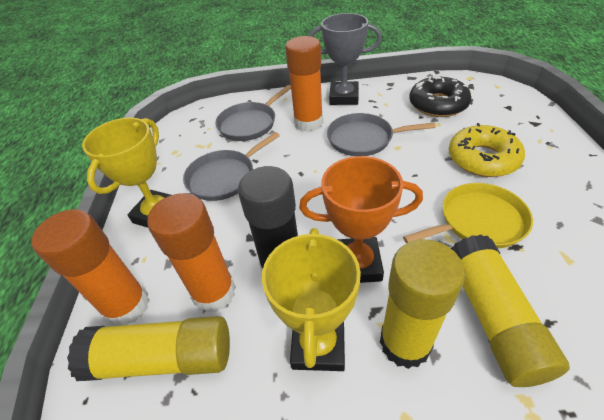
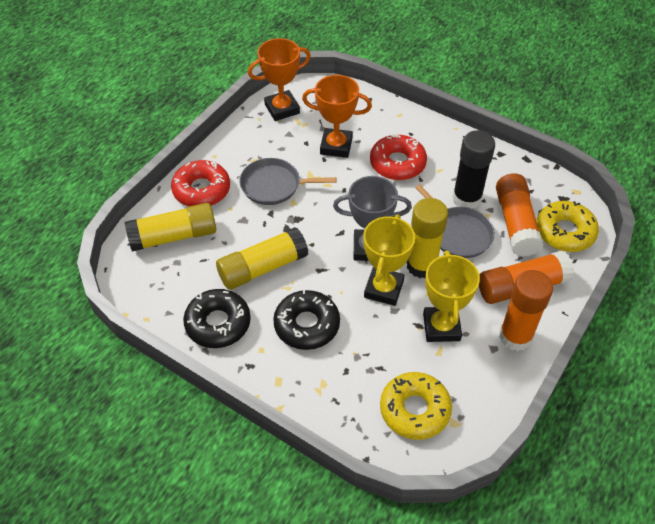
black donut: 1 -> 2
grey pan: 3 -> 2
orange trophy: 1 -> 2
red donut: 0 -> 2
yellow donut: 1 -> 2
yellow pan: 1 -> 0

